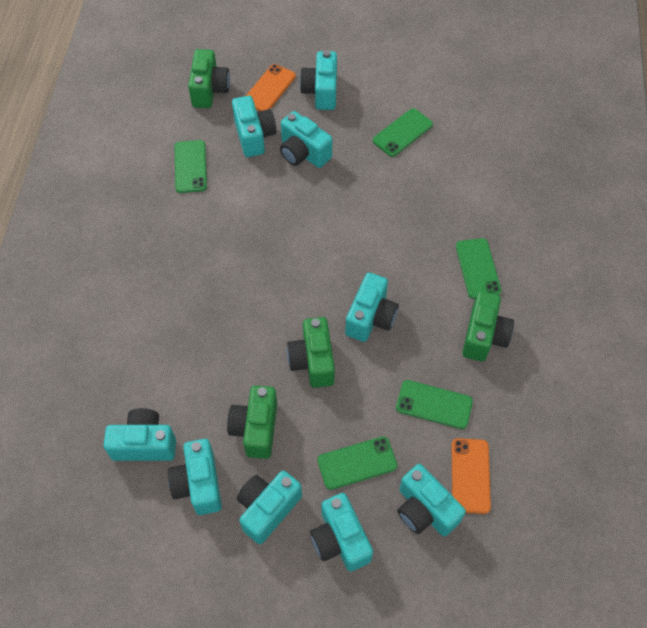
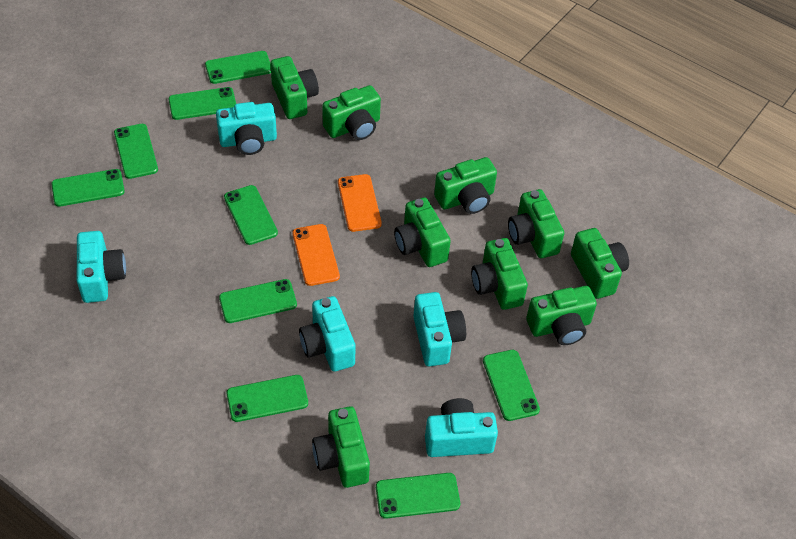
green camera: 4 -> 9
green phone: 5 -> 9
turquoise camera: 9 -> 5

